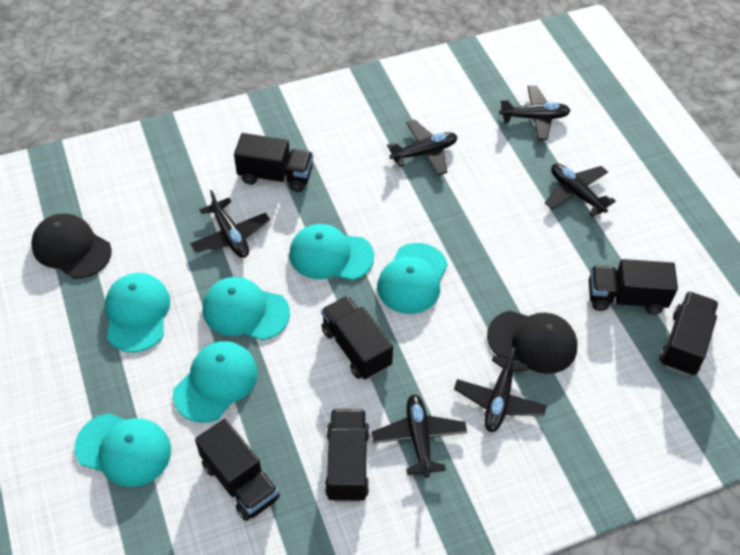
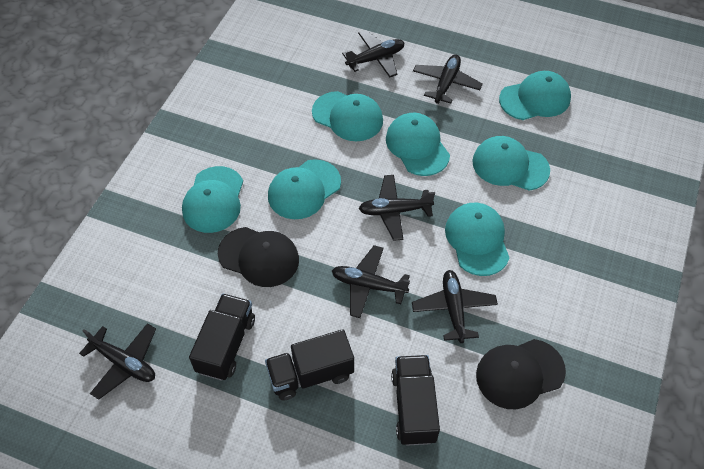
black truck: 6 -> 3
turquoise cap: 6 -> 7

